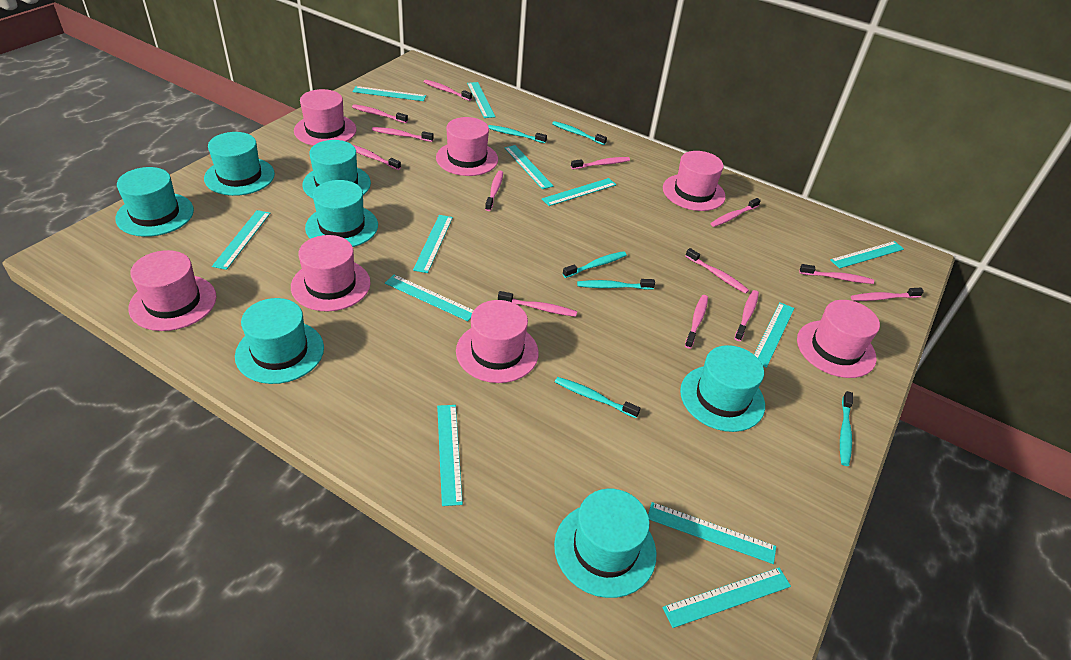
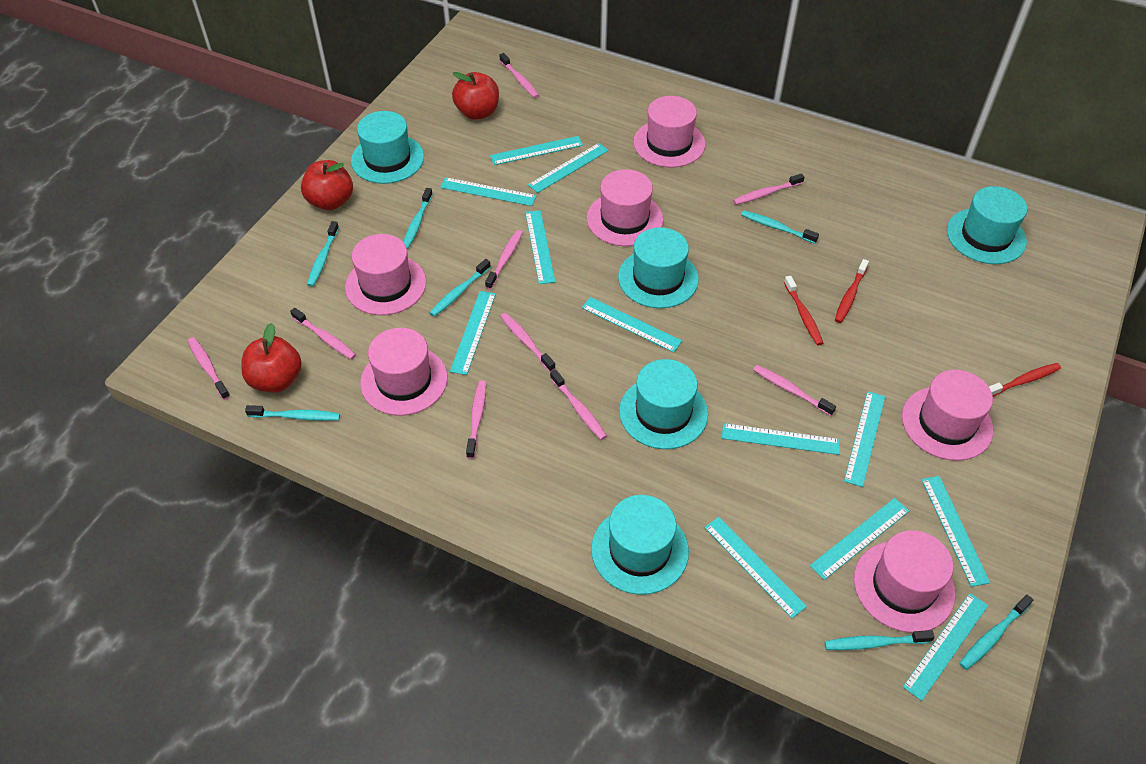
pink hat: 7 -> 6
pink toothbrush: 13 -> 9
red apple: 0 -> 3
red toothbrush: 0 -> 3
turquoise hat: 7 -> 5
turquoise toothbrush: 6 -> 7

